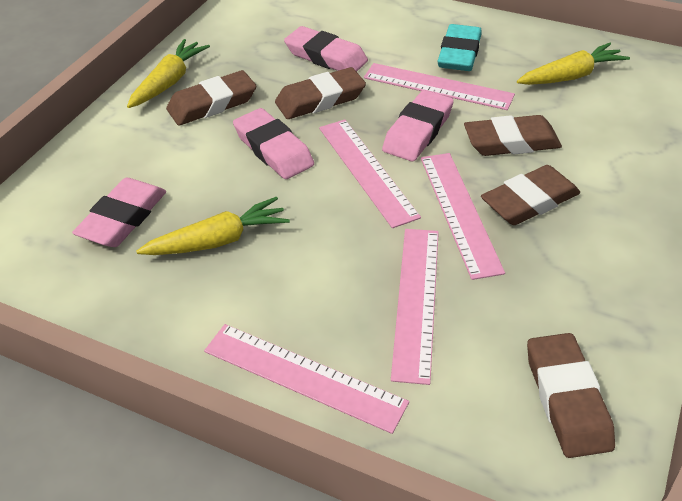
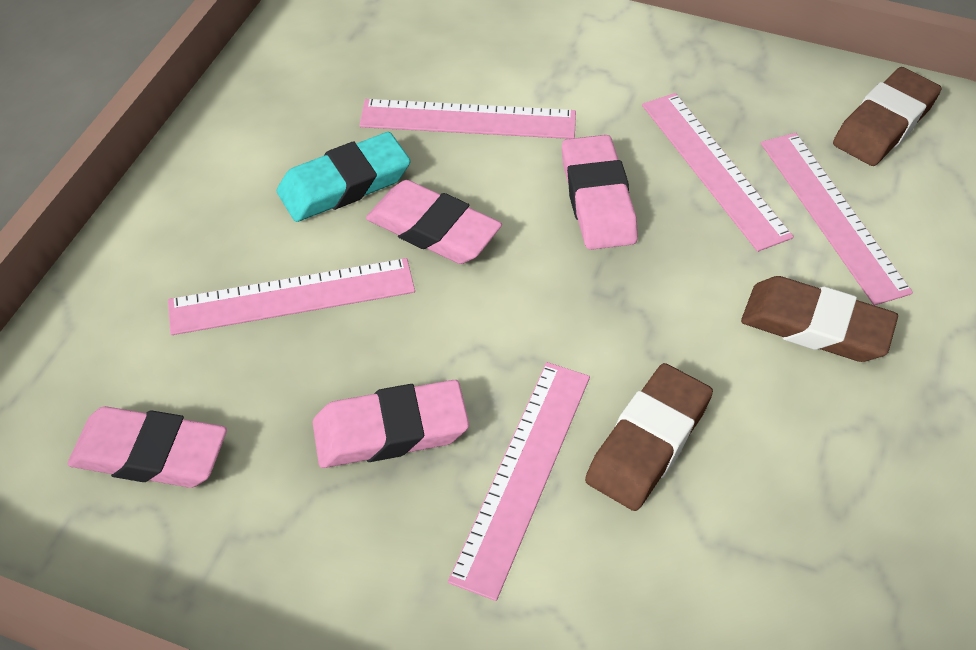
brown eraser: 5 -> 3
yellow carrot: 3 -> 0

